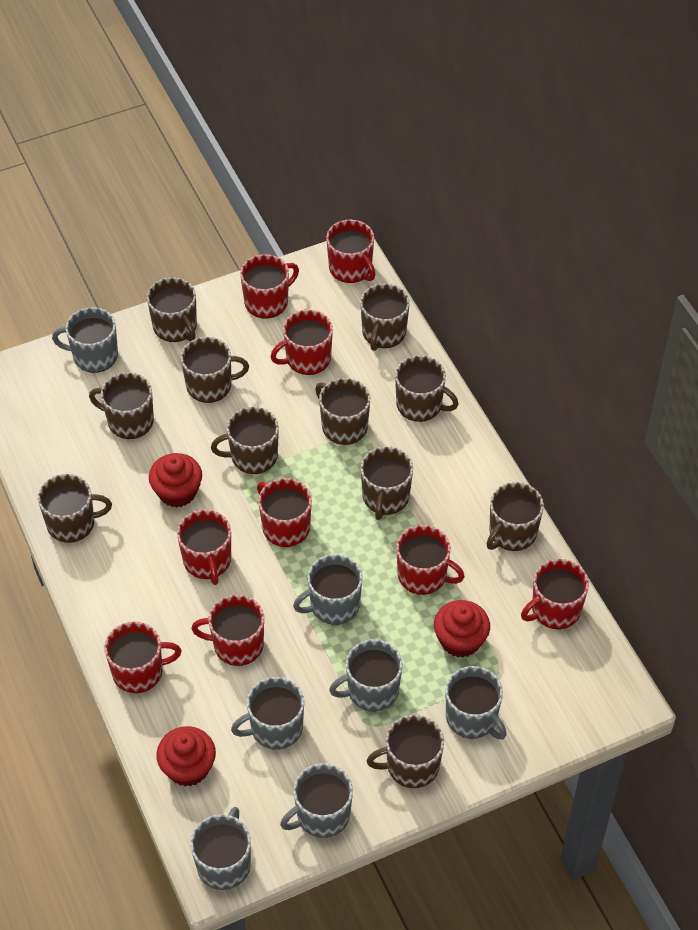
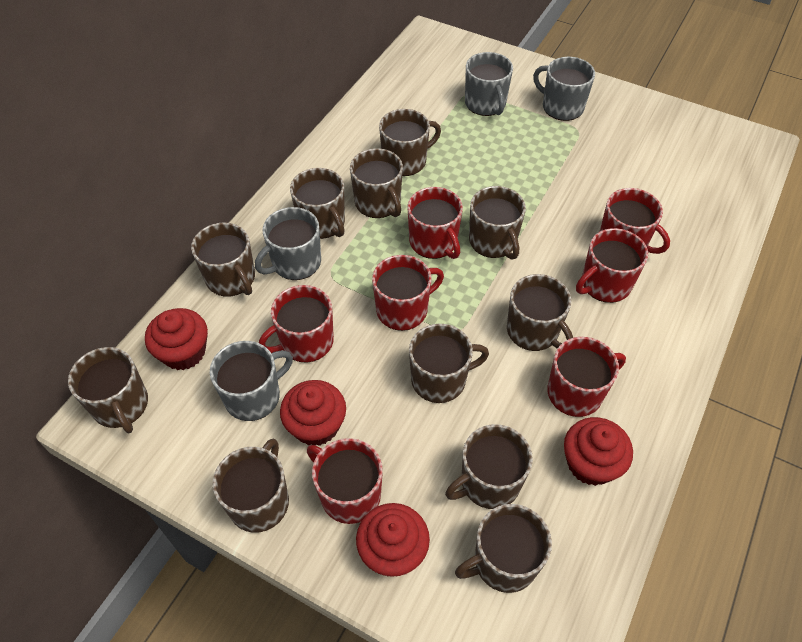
grey mug: 7 -> 4
red cupcake: 3 -> 4
red mug: 9 -> 7

